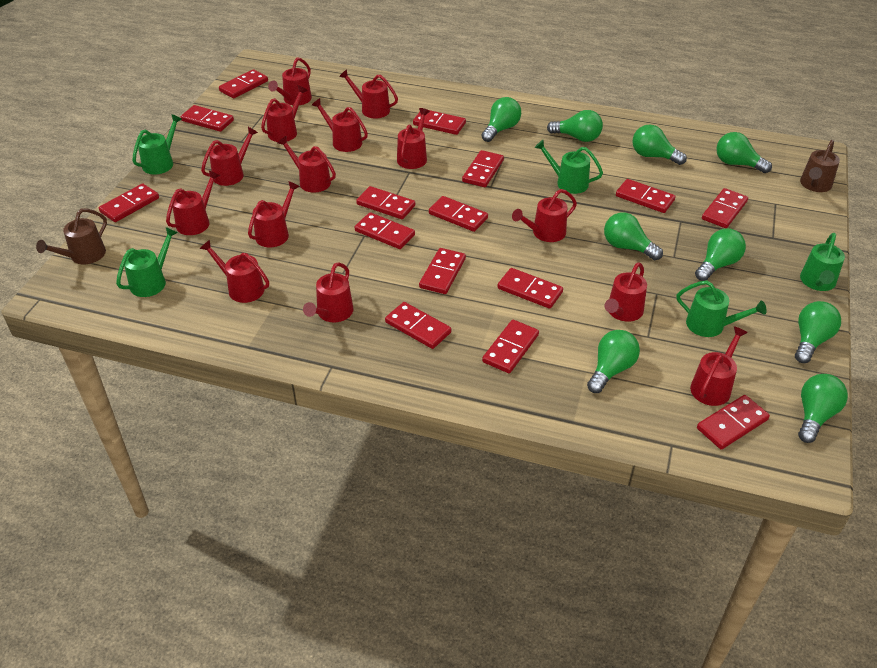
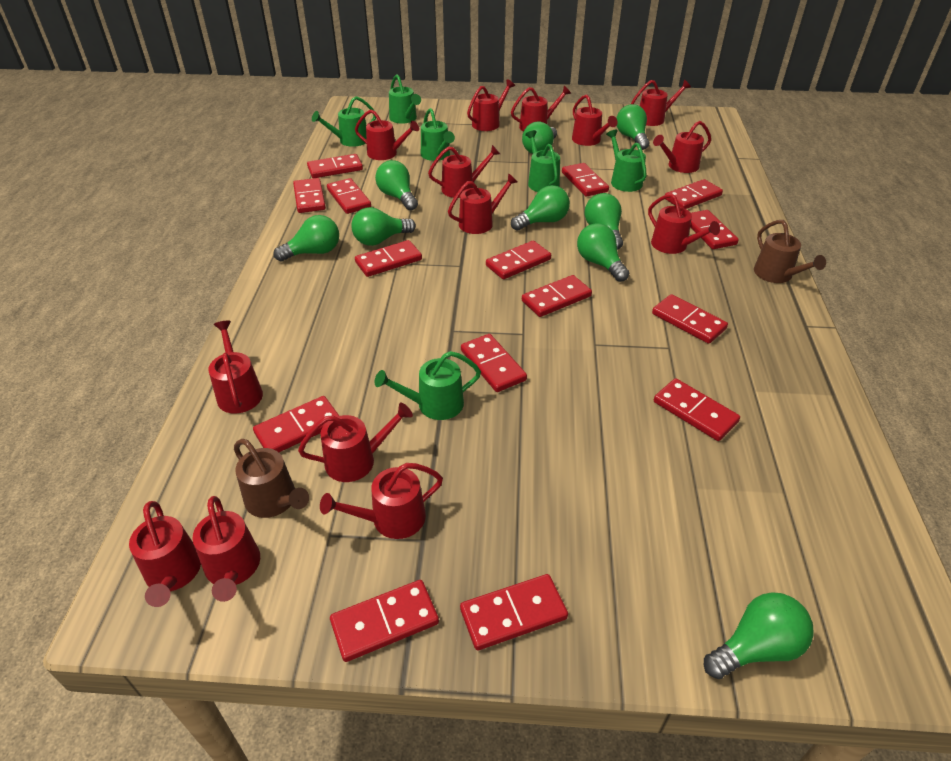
green watering can: 5 -> 6

